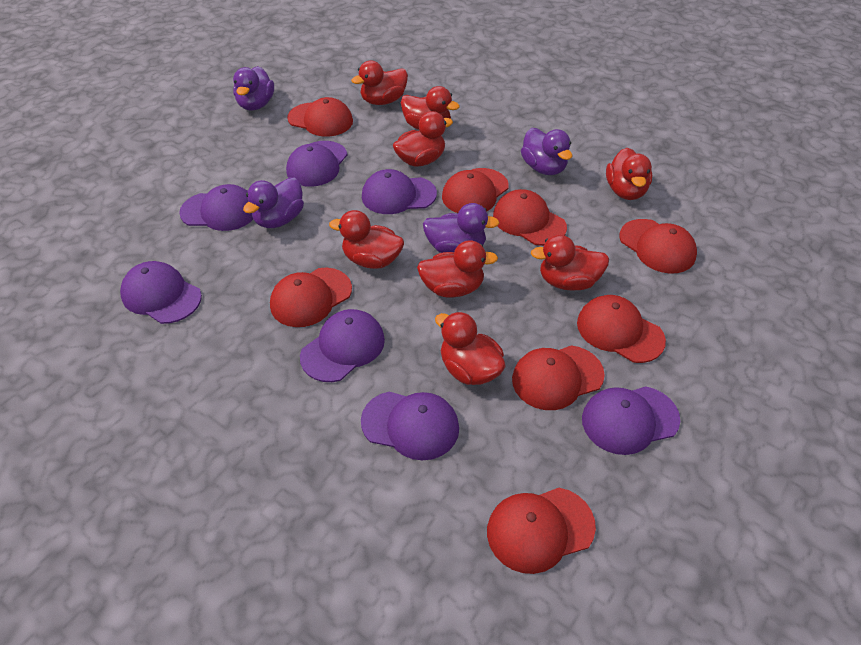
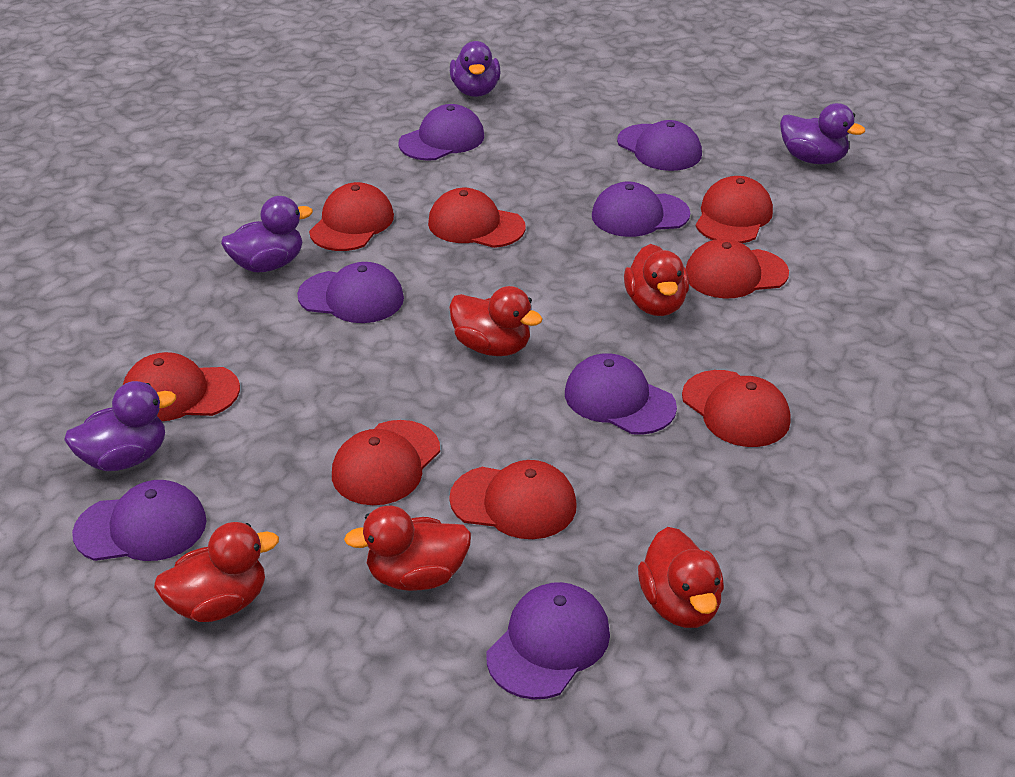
red duck: 8 -> 5

